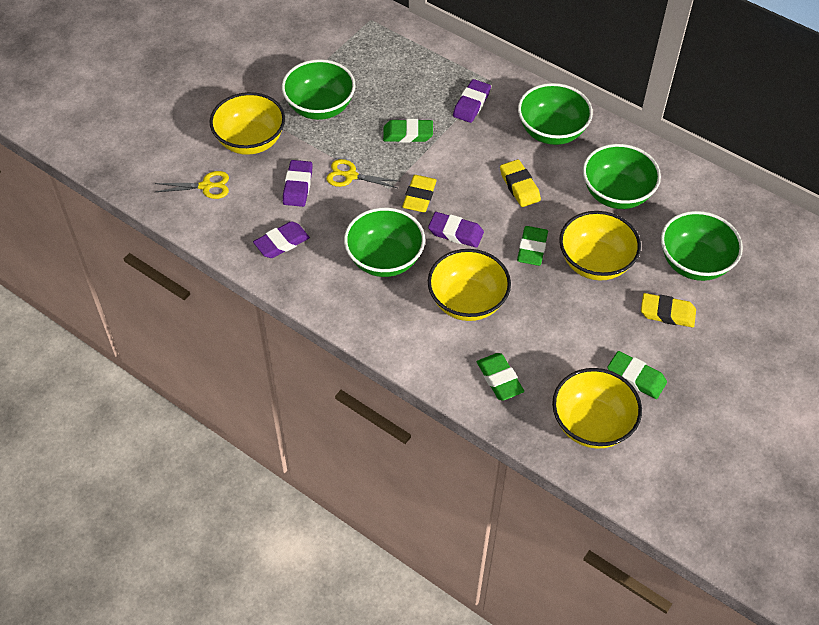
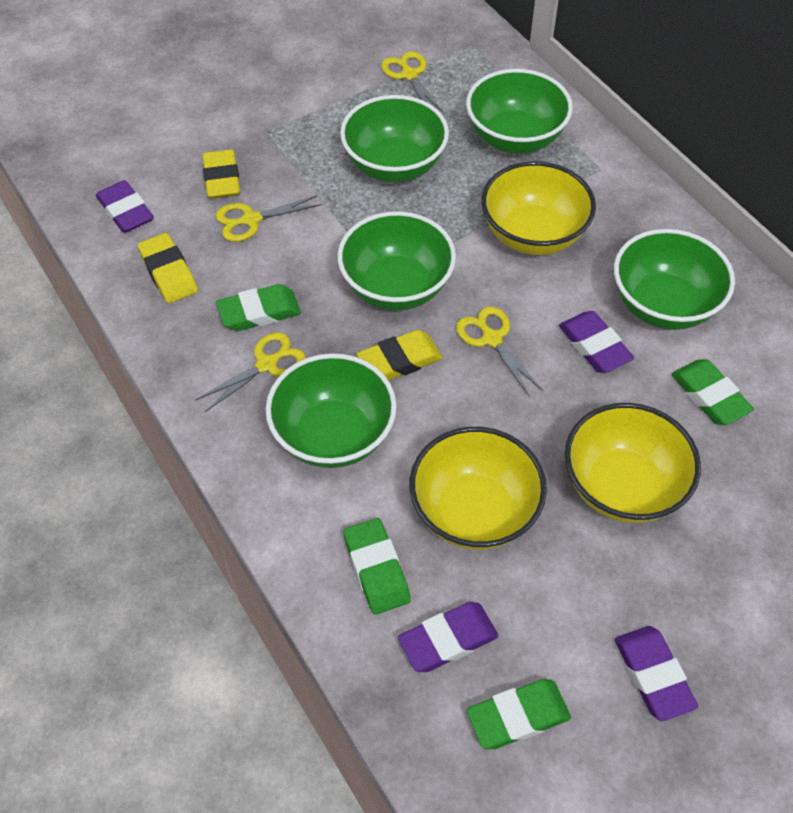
yellow bowl: 4 -> 3
yellow scissors: 2 -> 4

